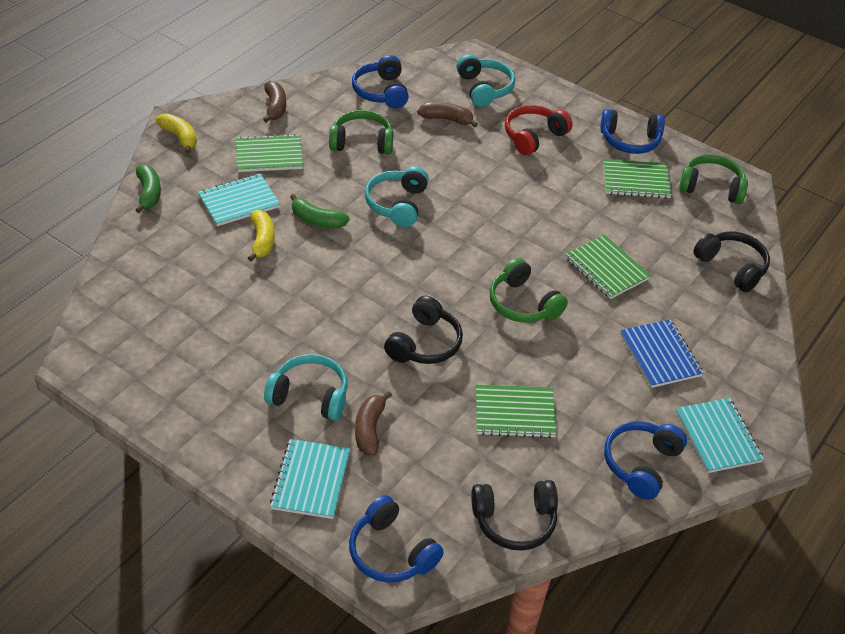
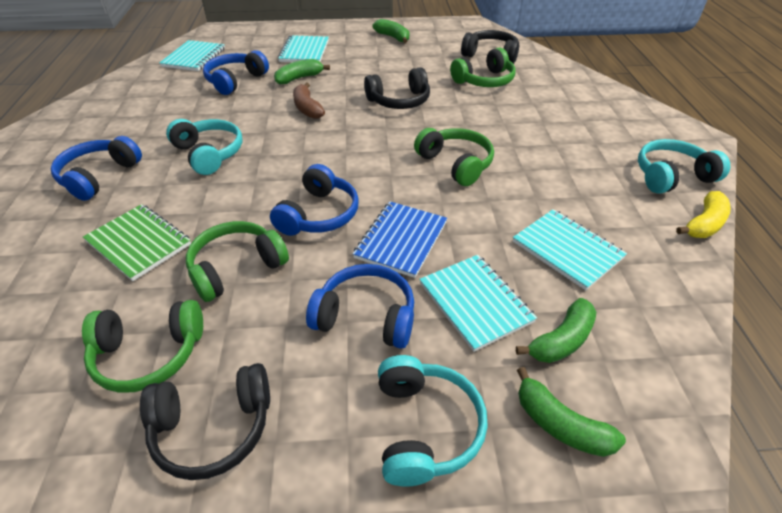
brown banana: 3 -> 1
green banana: 2 -> 4
green headphones: 3 -> 4
green notebook: 4 -> 1
red headphones: 1 -> 0
turquoise notebook: 3 -> 4
yellow banana: 2 -> 1

